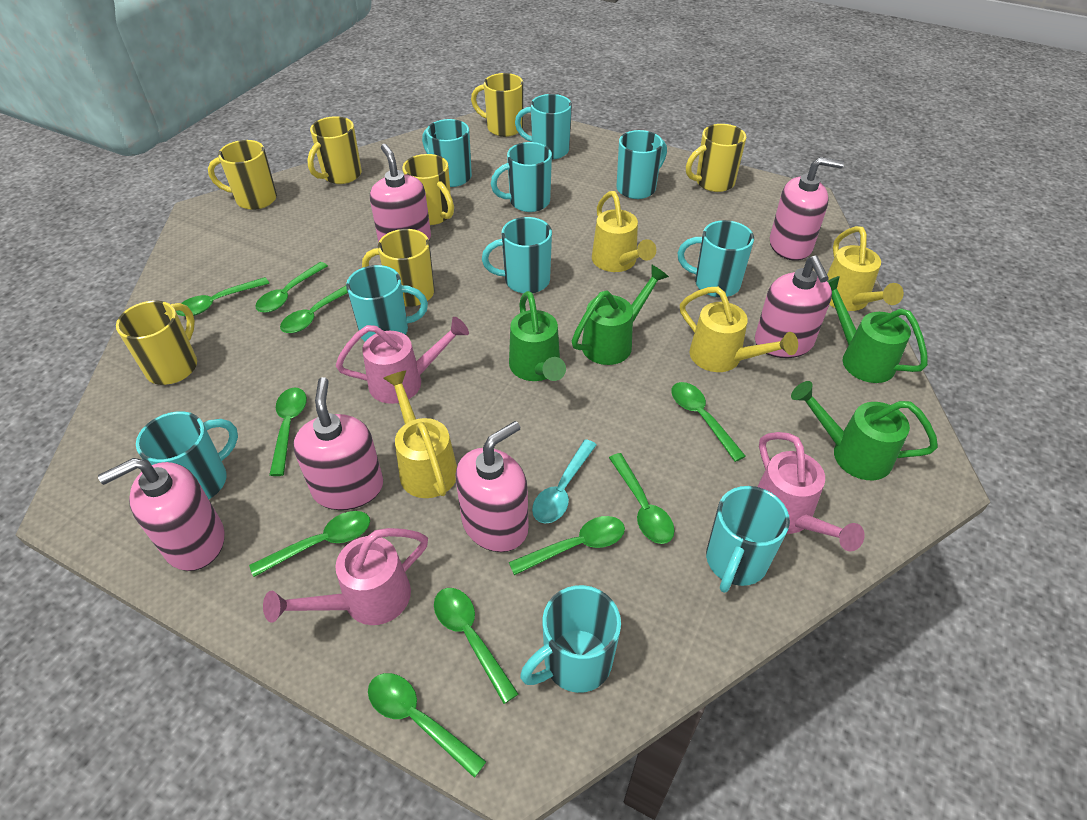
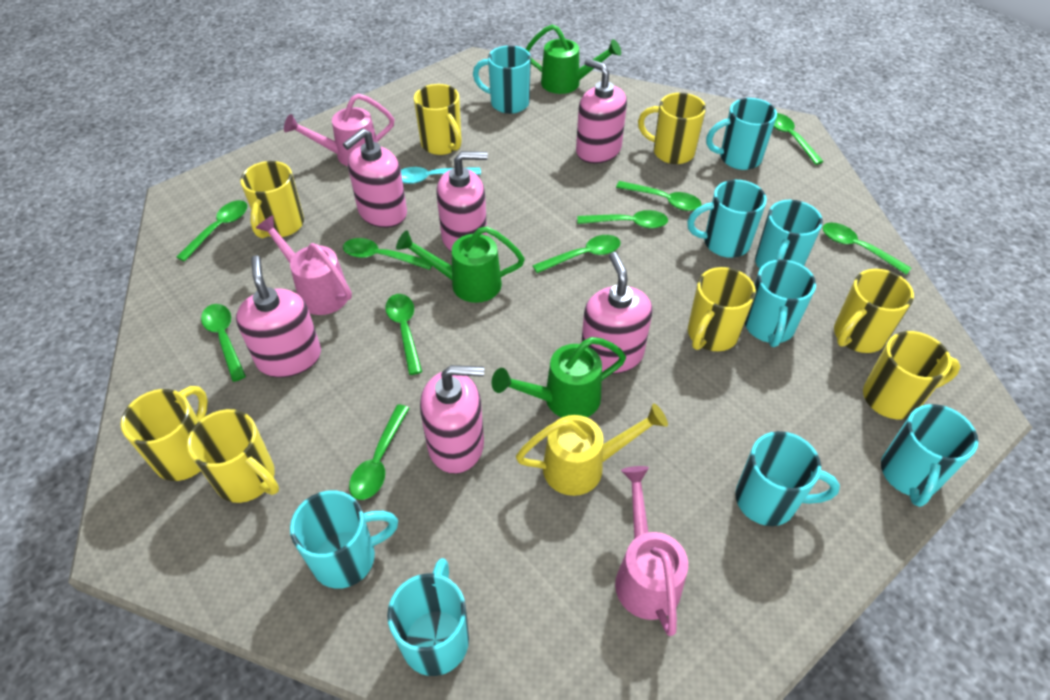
green watering can: 4 -> 3
turquoise mug: 10 -> 9
yellow mug: 7 -> 8
yellow watering can: 4 -> 1

